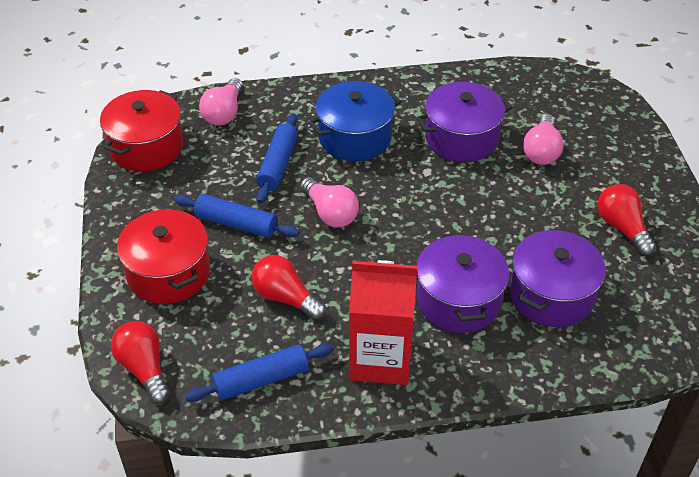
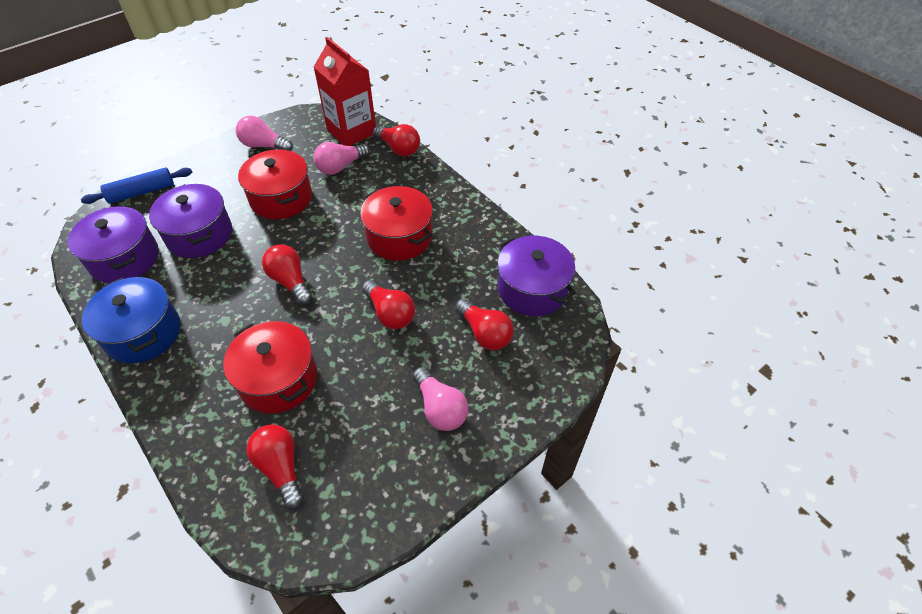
blue rolling pin: 3 -> 1
red light bulb: 3 -> 5
red pot: 2 -> 3

